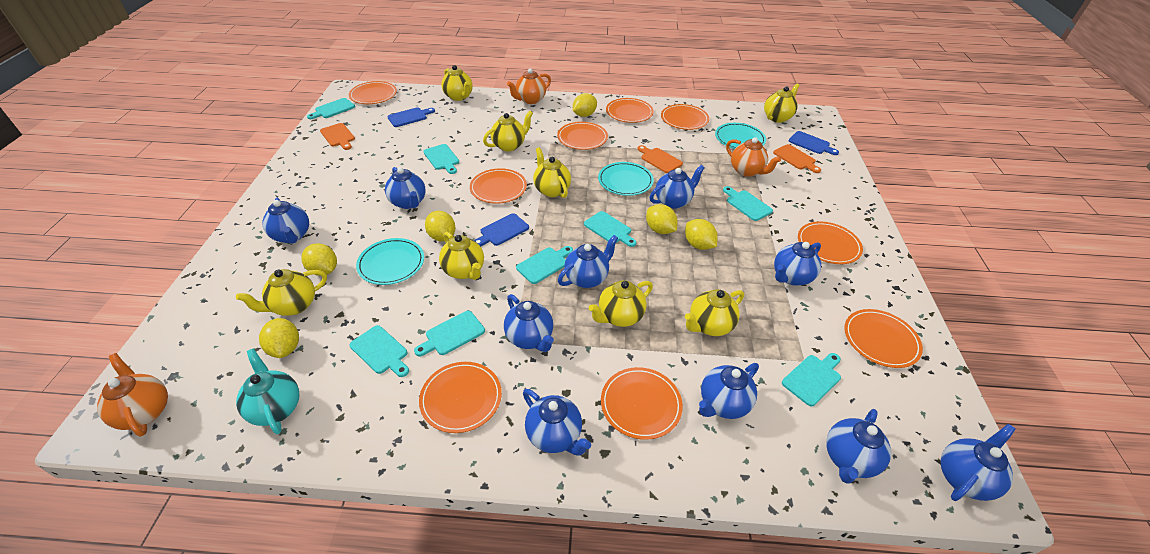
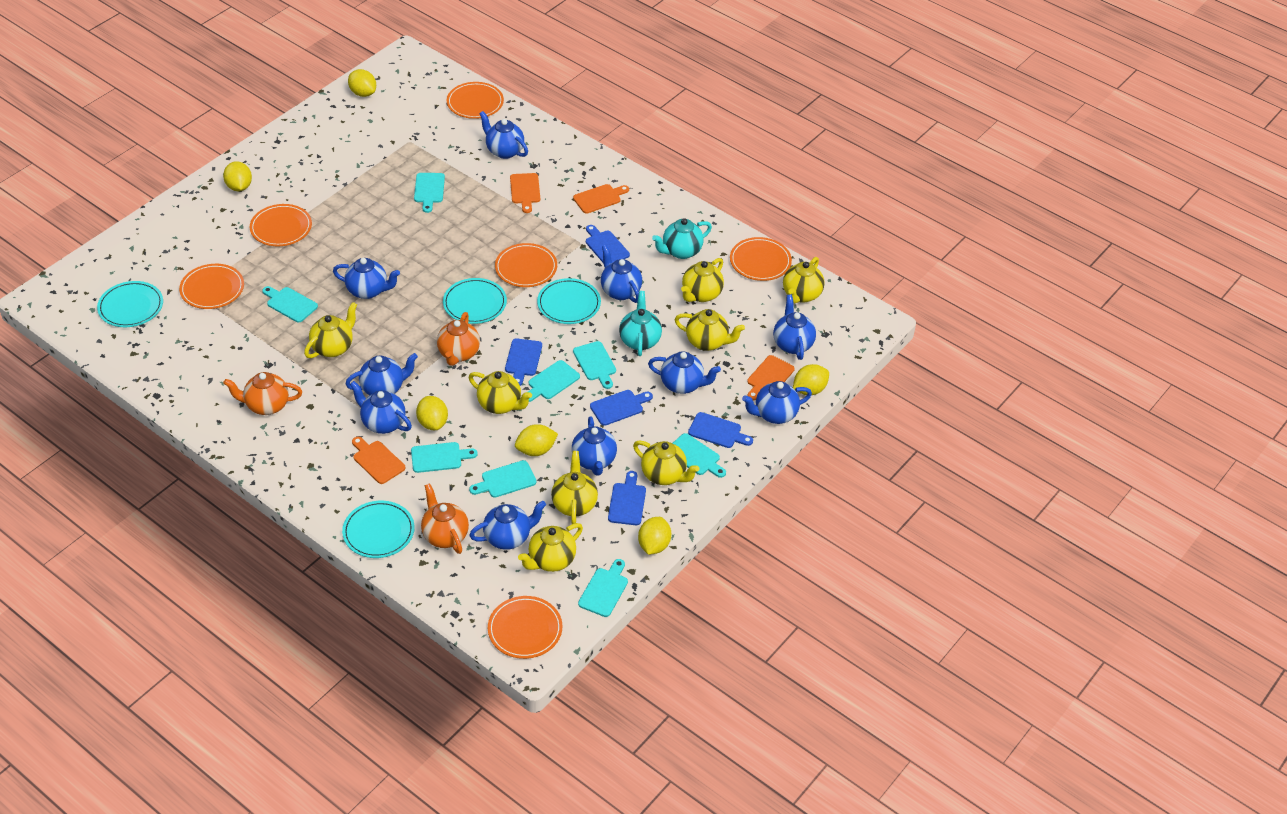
blue cutting board: 3 -> 5
orange cutting board: 3 -> 4
orange plate: 9 -> 6
turquoise plate: 3 -> 4
turquoise teapot: 1 -> 2

